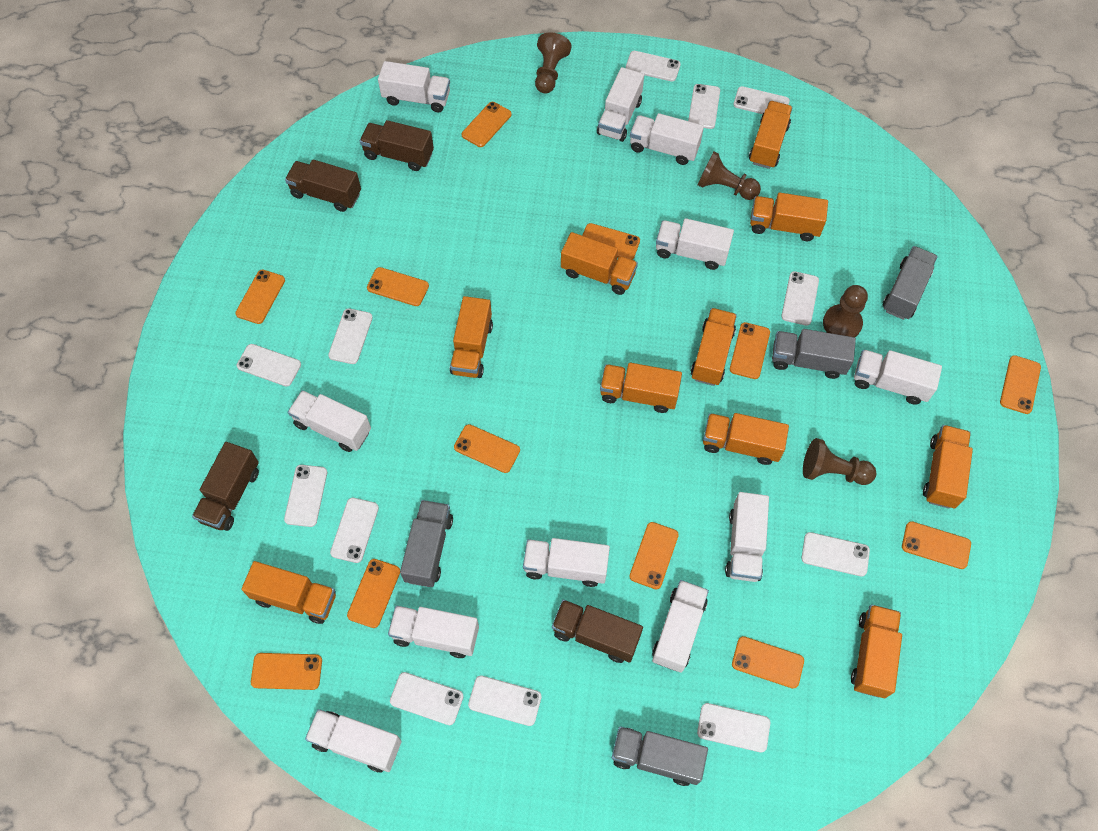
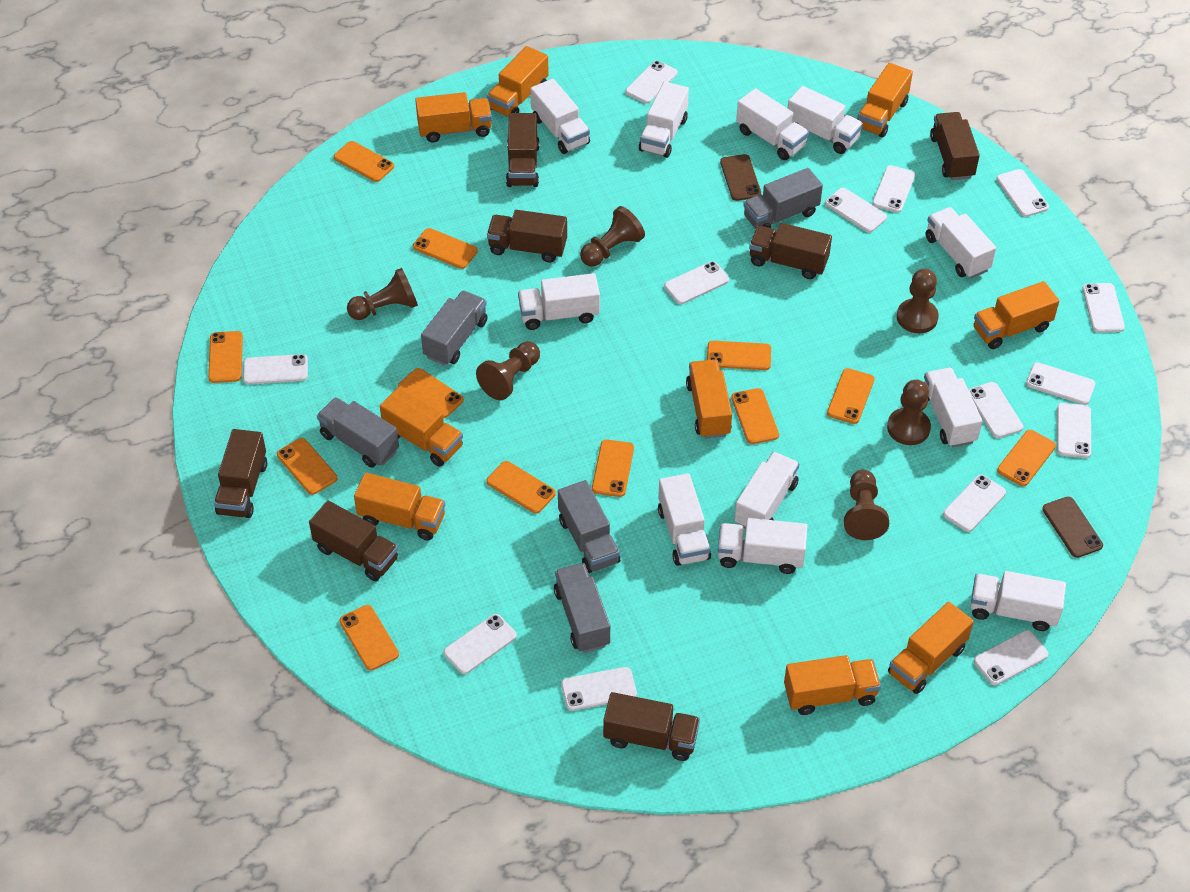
brown pawn: 4 -> 6
brown phone: 0 -> 2
brown truck: 4 -> 7
grey truck: 4 -> 5
orange truck: 10 -> 9
white phone: 12 -> 14

